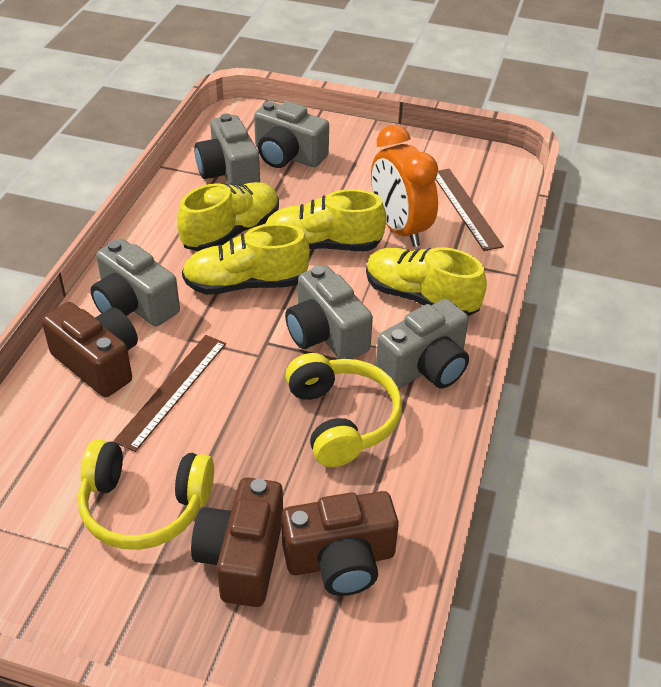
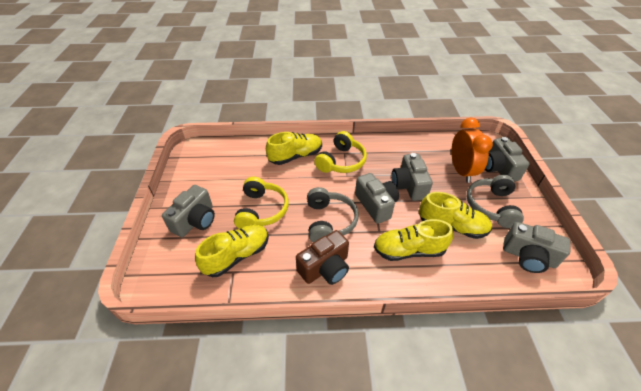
brown camera: 3 -> 1
brown ruler: 2 -> 0
grey headphones: 0 -> 2

